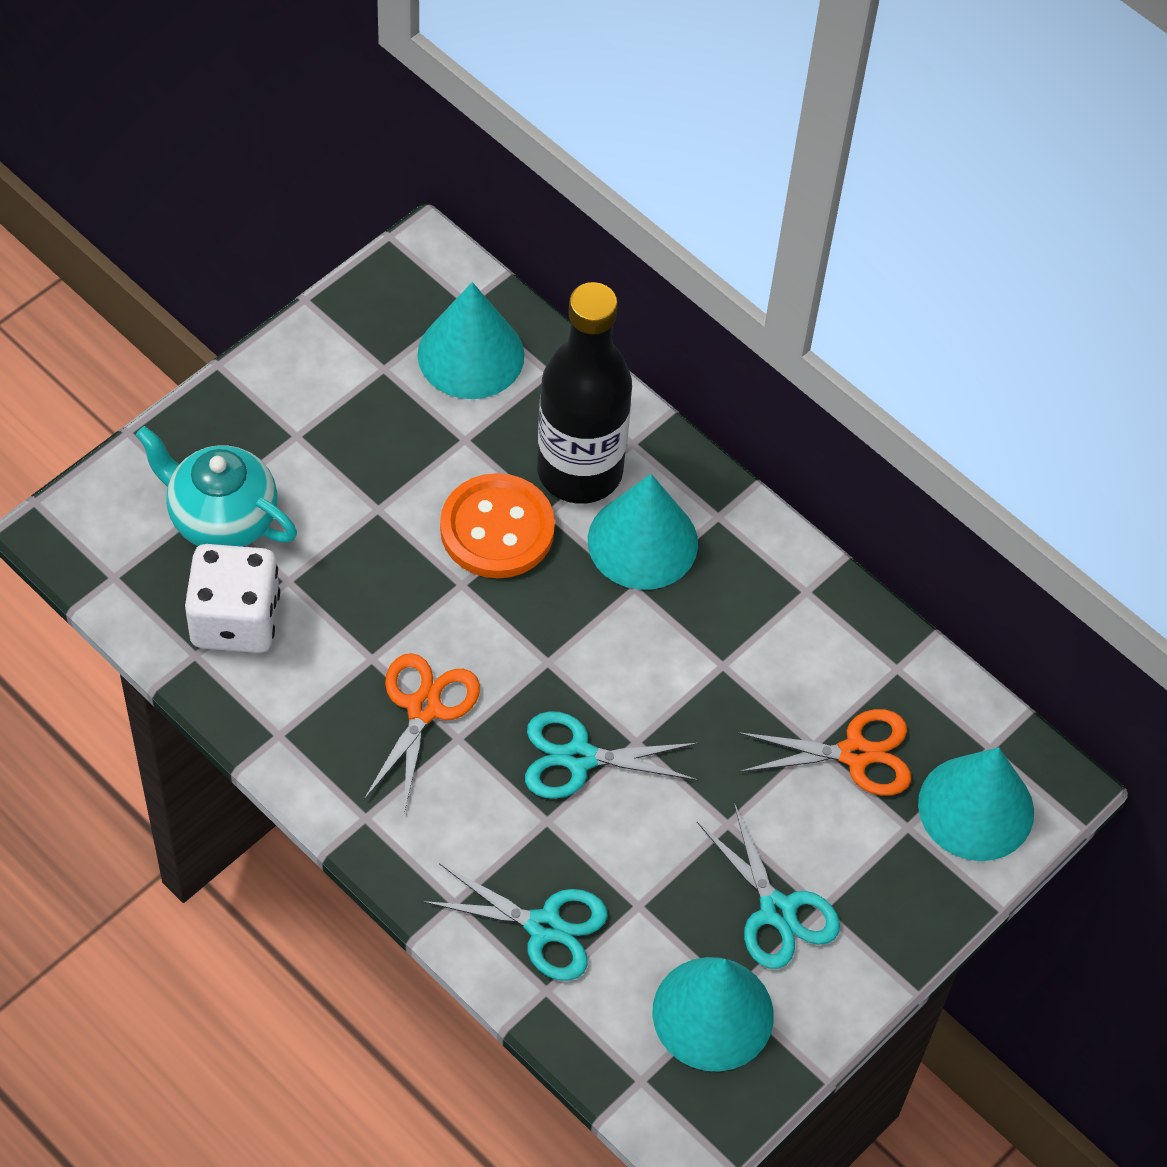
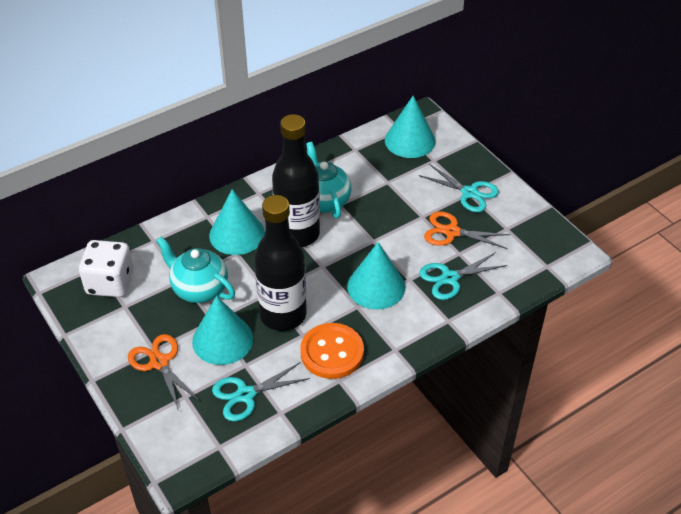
black bottle: 1 -> 2
turquoise teapot: 1 -> 2

